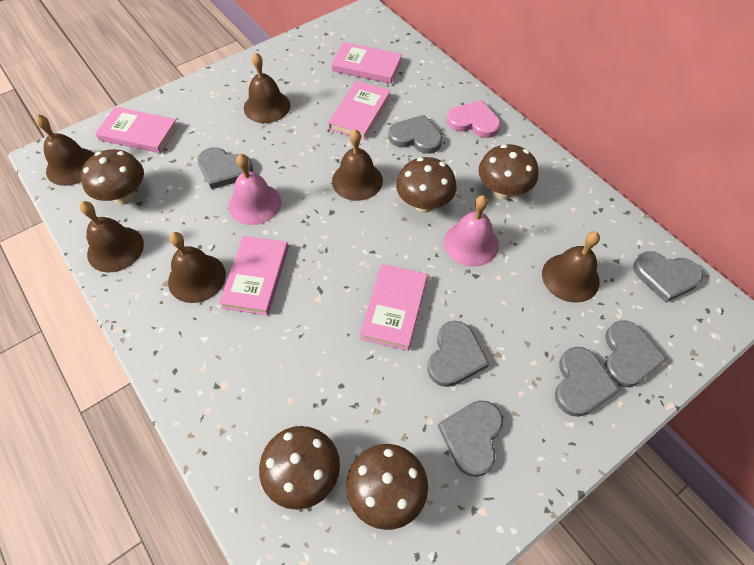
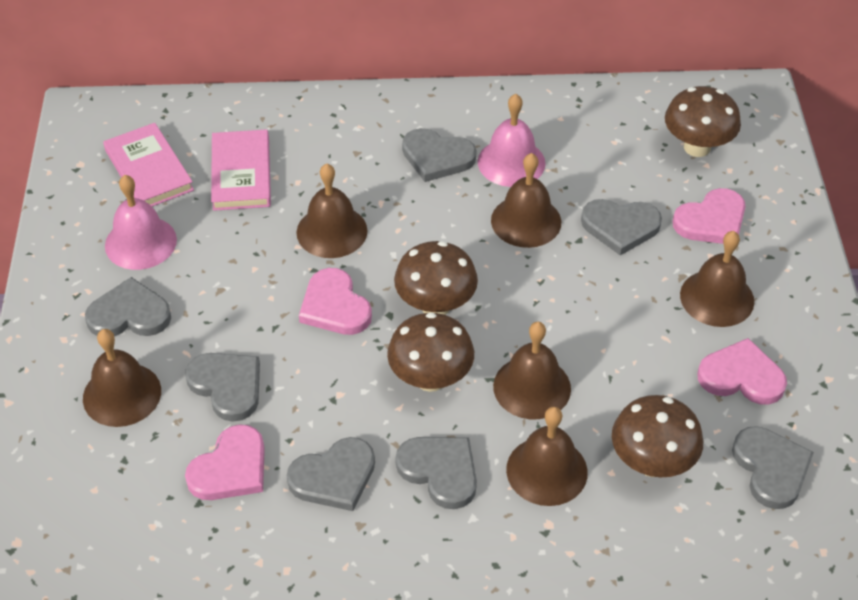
brown mushroom: 5 -> 4
pink book: 5 -> 2
pink heart: 1 -> 4

